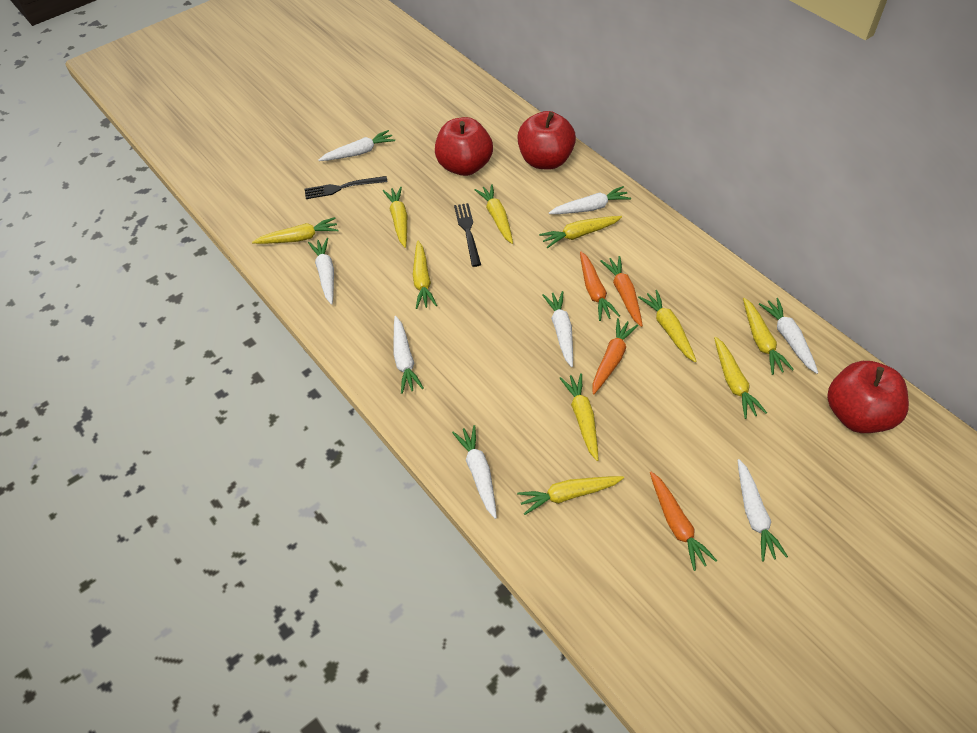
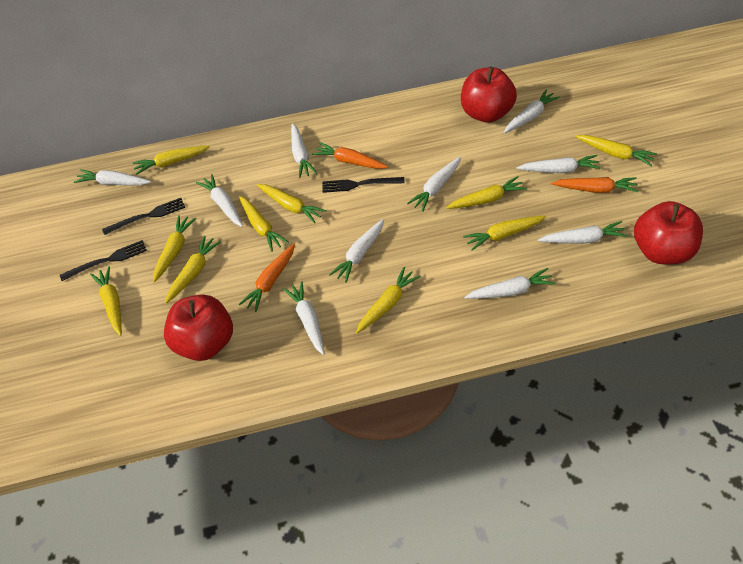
black fork: 2 -> 3
orange carrot: 4 -> 3
white carrot: 8 -> 10

